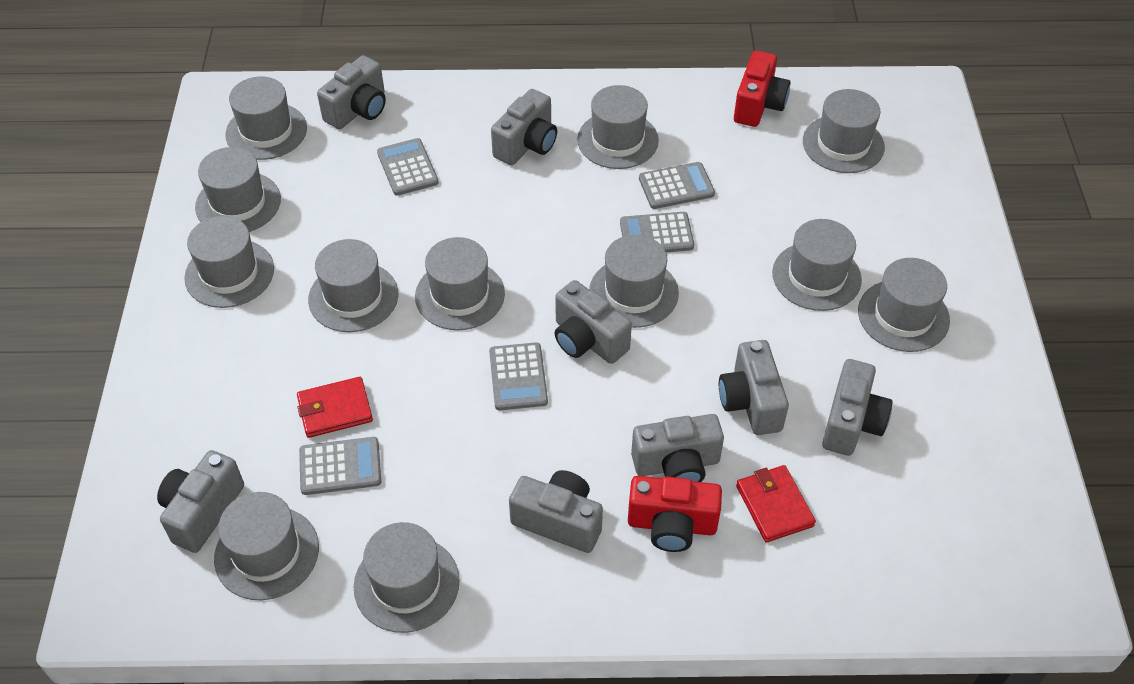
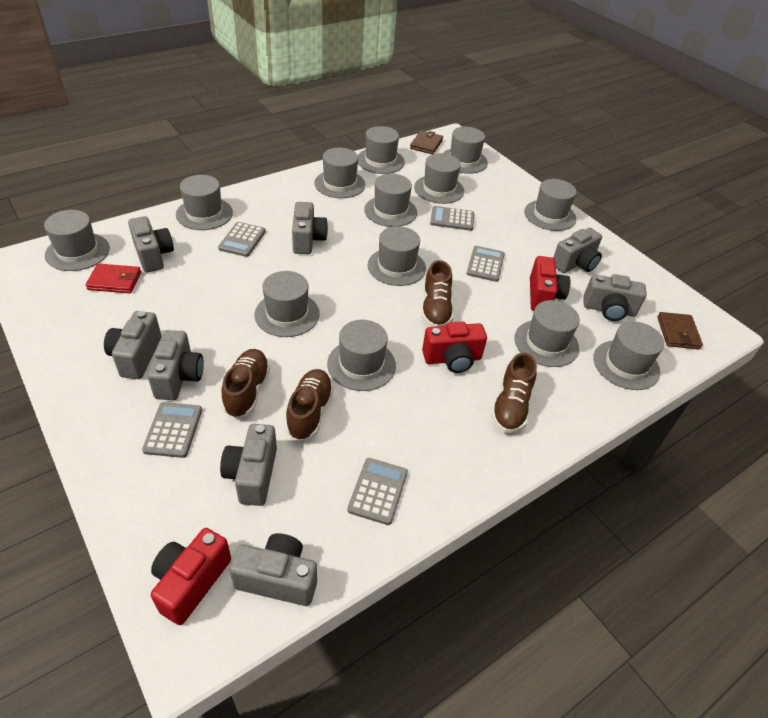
brown shoe: 0 -> 4
brown wallet: 0 -> 2
grey hat: 12 -> 13
red camera: 2 -> 3
red wallet: 2 -> 1

